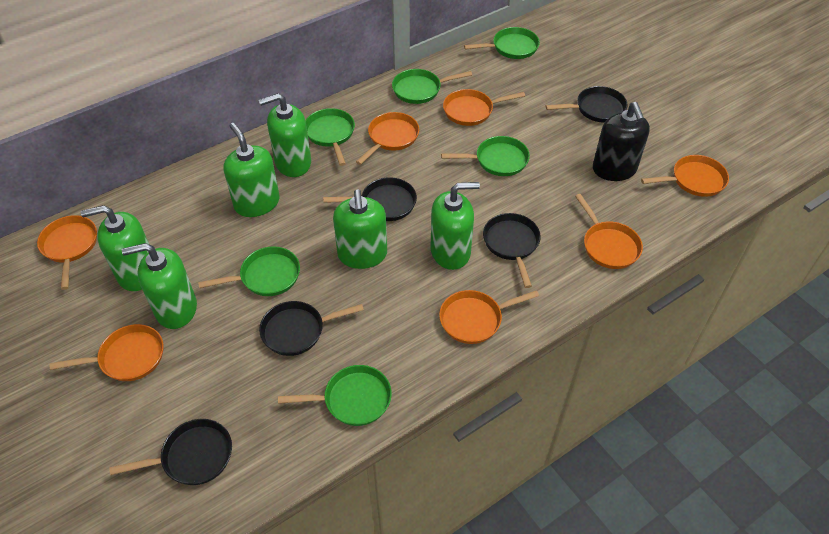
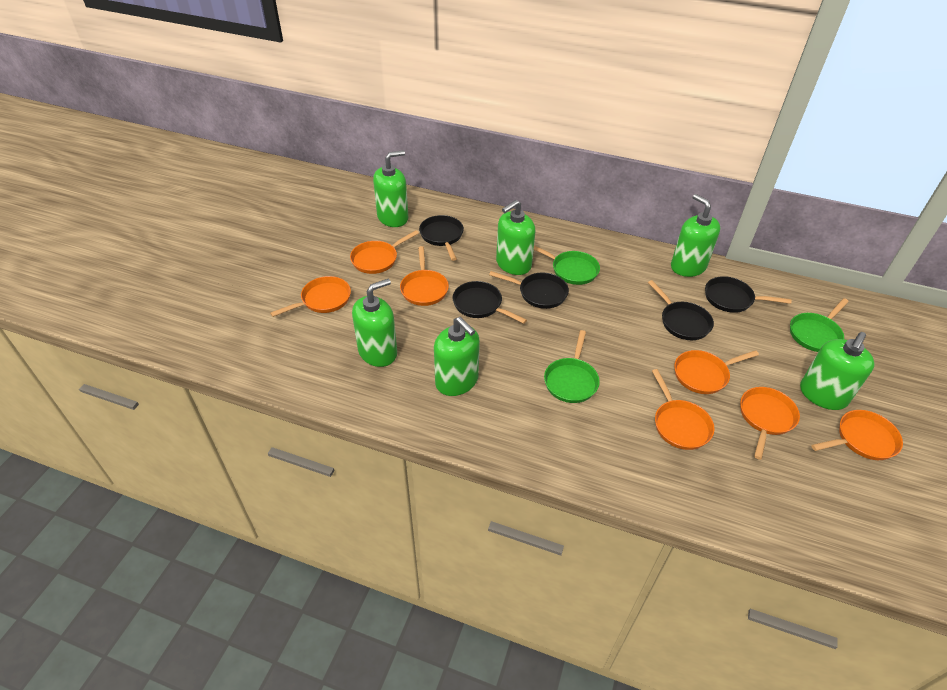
black soap dispenser: 1 -> 0
green pan: 6 -> 3

